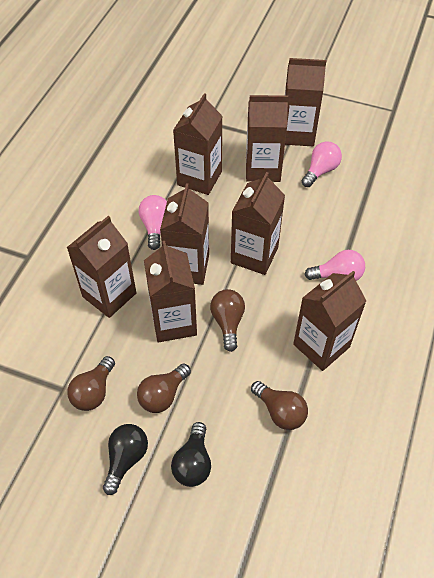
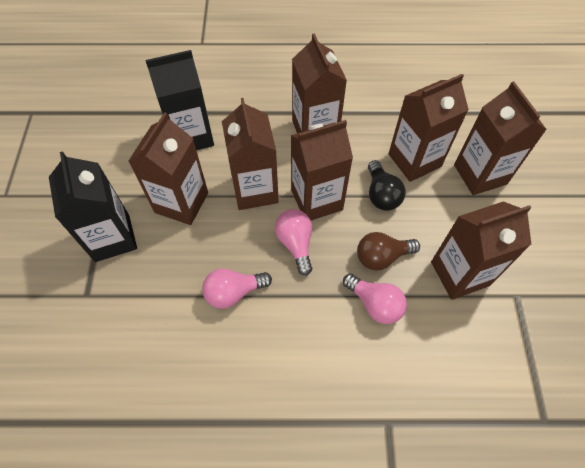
black carton: 0 -> 2
black light bulb: 2 -> 1
brown carton: 8 -> 7
brown light bulb: 4 -> 1

